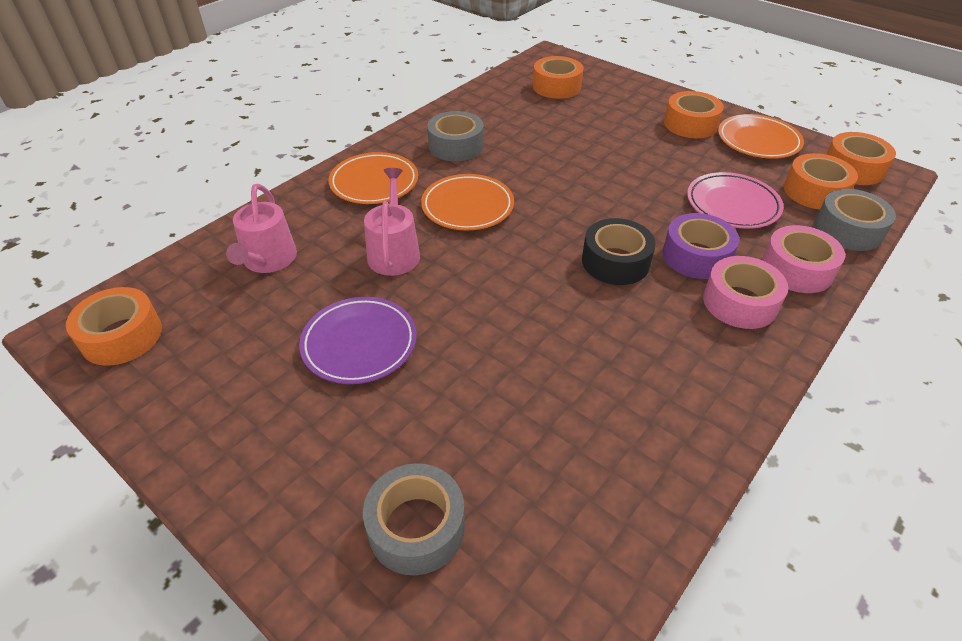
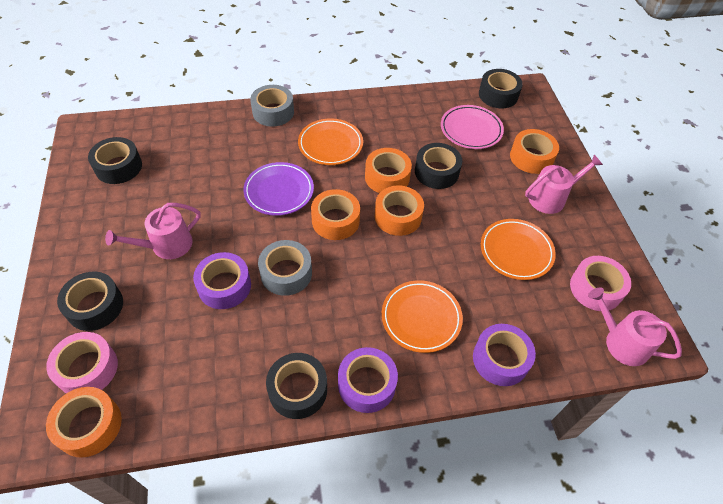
black tape: 1 -> 5
grey tape: 3 -> 2
pink watering can: 2 -> 3
purple tape: 1 -> 3

